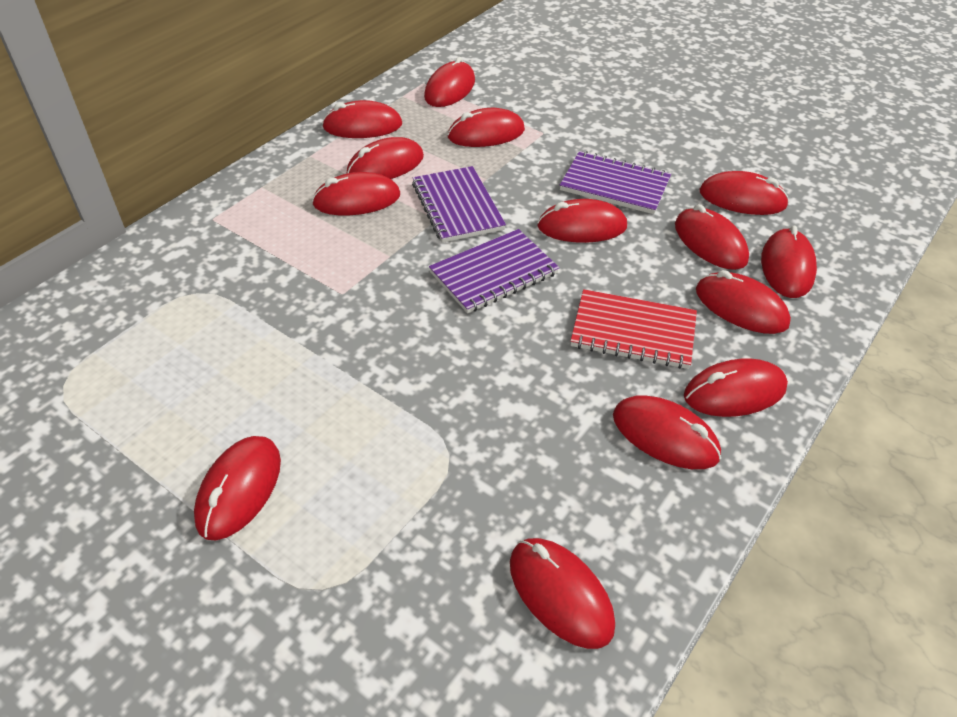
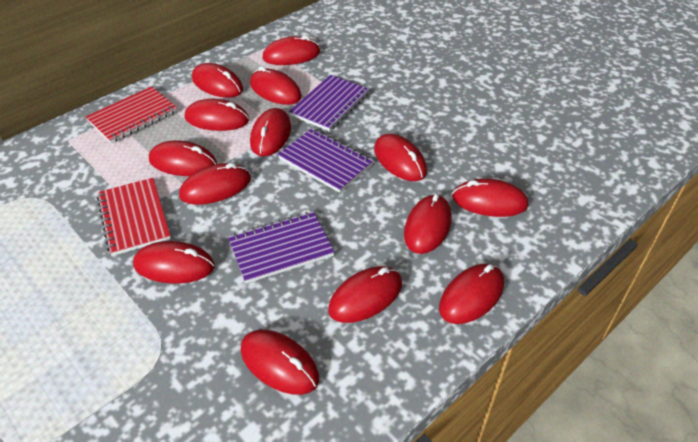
red notebook: 1 -> 2

